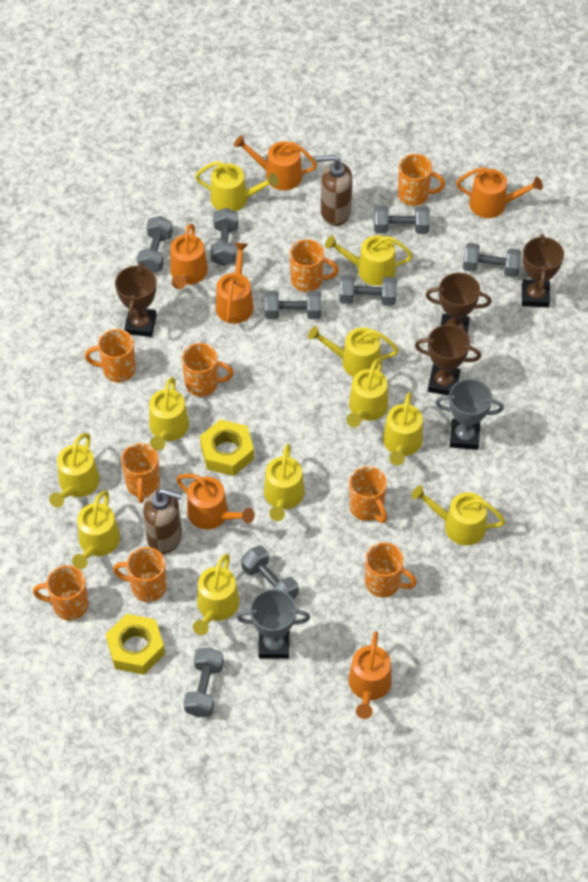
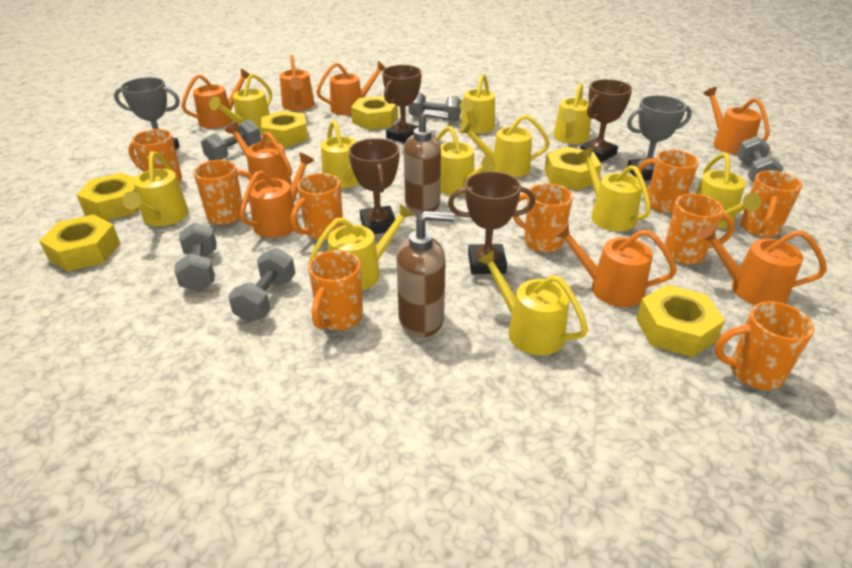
grey dumbbell: 8 -> 5
orange watering can: 6 -> 8
yellow nut: 2 -> 6

